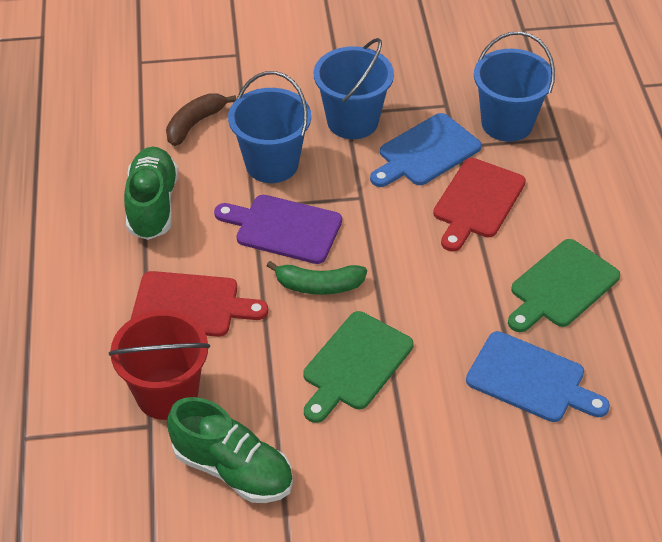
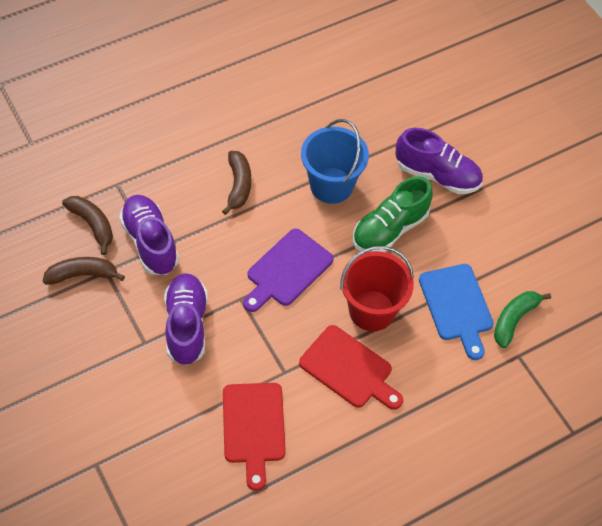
blue bucket: 3 -> 1
blue cutting board: 2 -> 1
brown banana: 1 -> 3
green cutting board: 2 -> 0
green shoe: 2 -> 1
purple shoe: 0 -> 3

